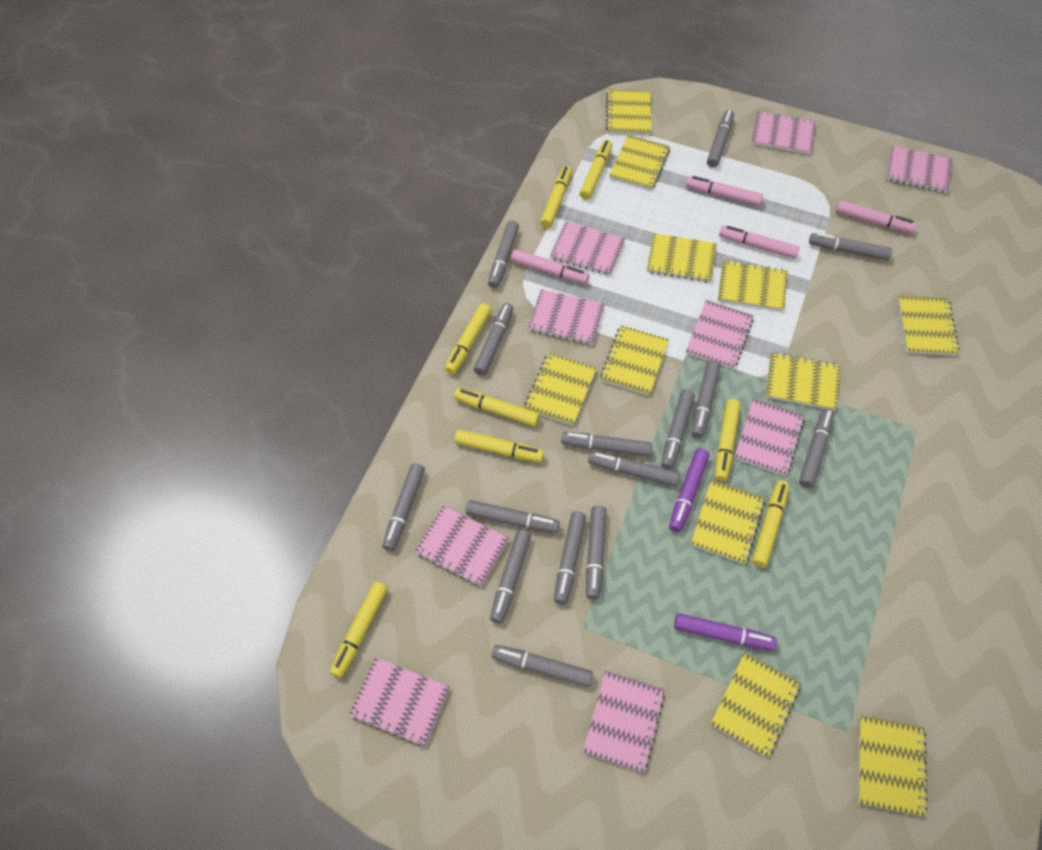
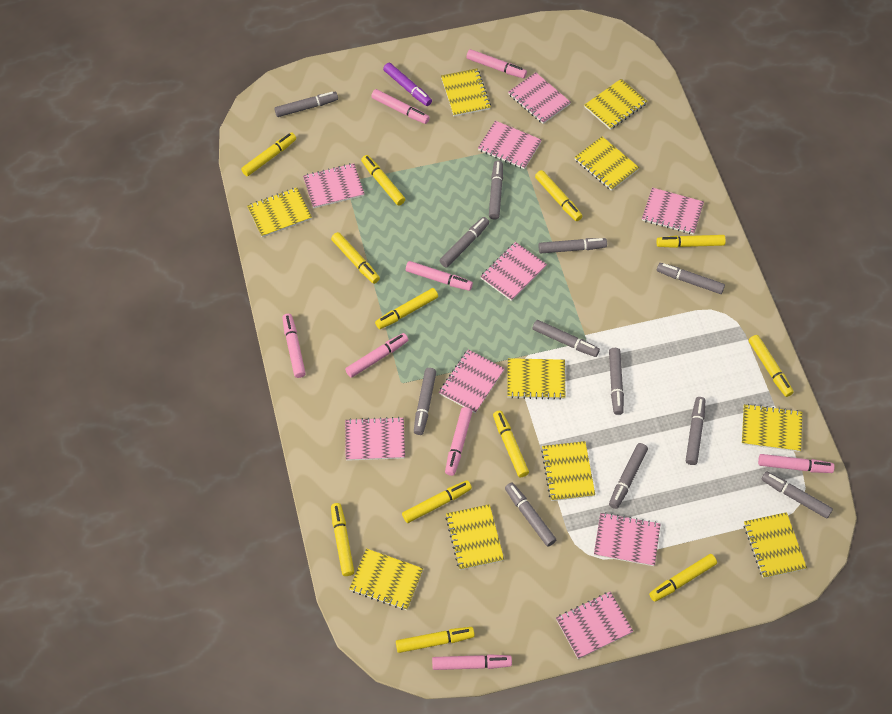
grey marker: 15 -> 12
pink marker: 4 -> 8
purple marker: 2 -> 1
yellow marker: 8 -> 12
yellow notebook: 11 -> 10

